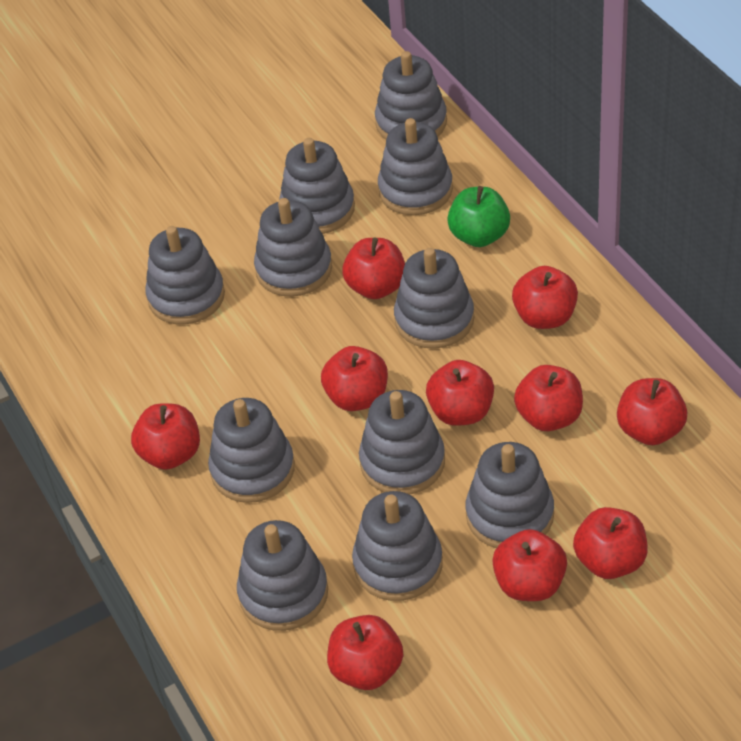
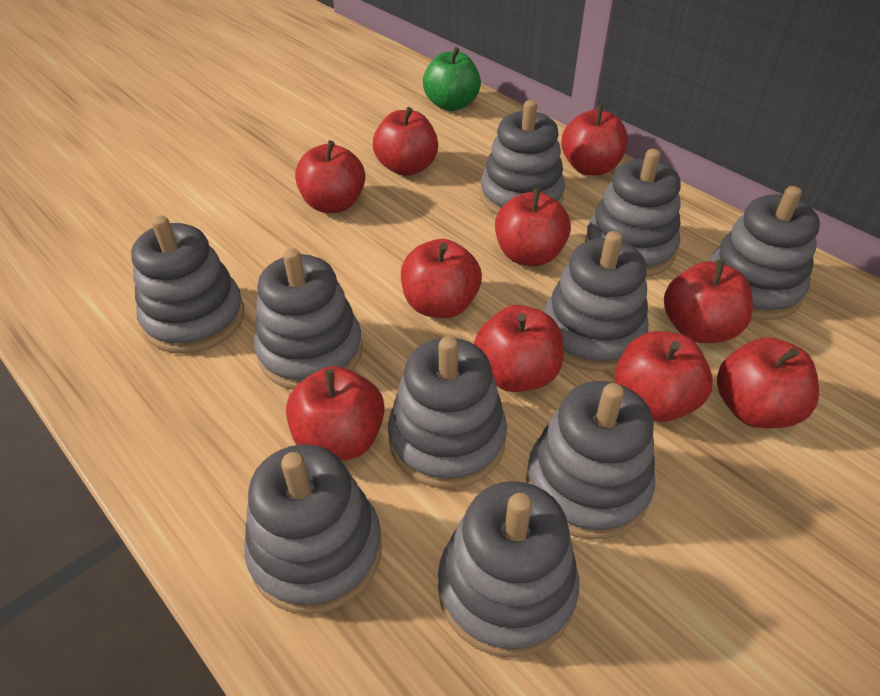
grey stacking toy: 11 -> 10

